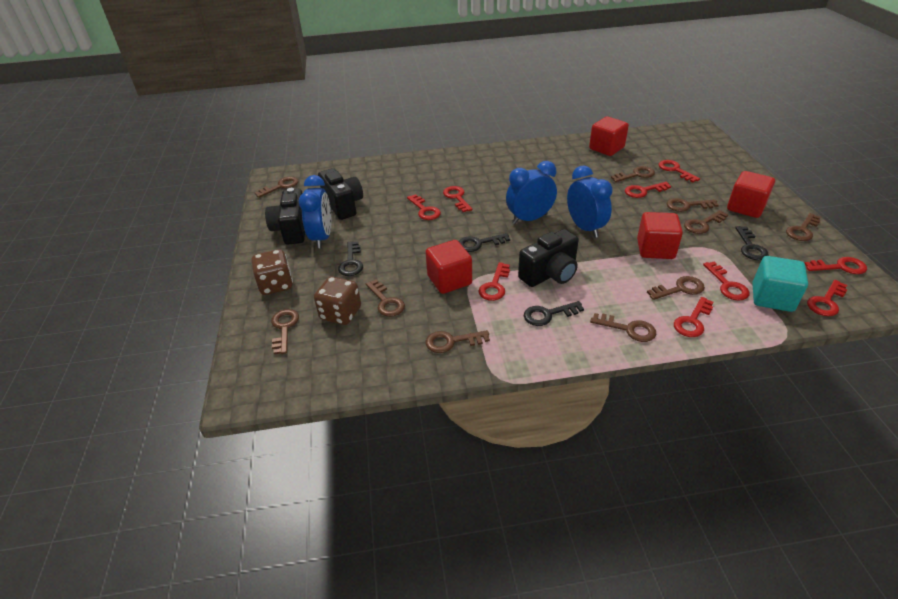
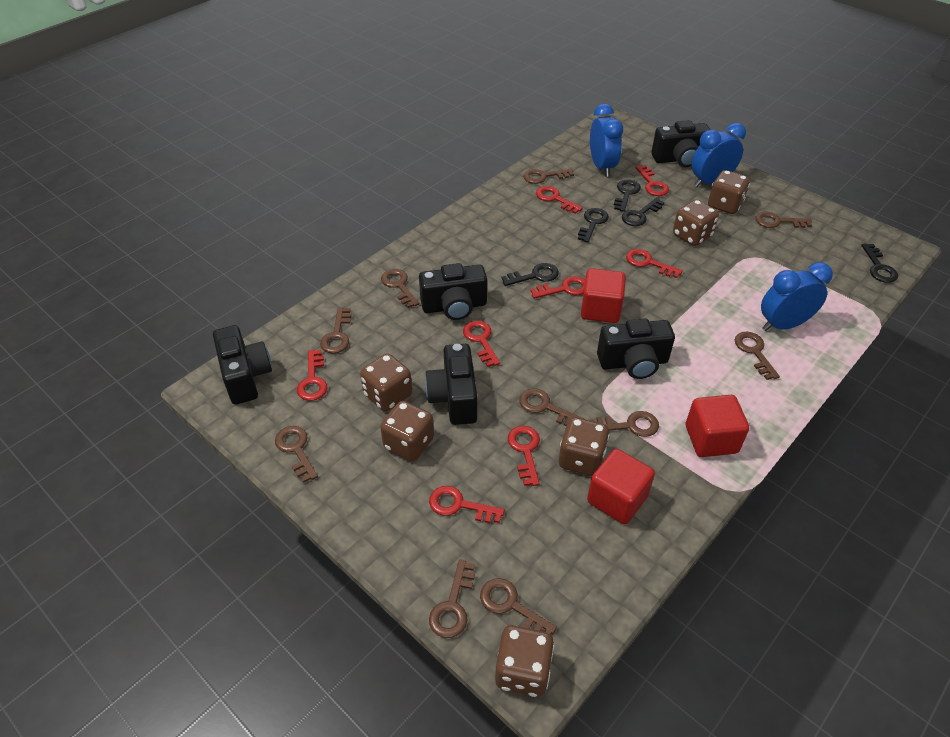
black camera: 3 -> 5
black key: 4 -> 5
brown dice: 2 -> 6
red cube: 4 -> 3
red key: 9 -> 8
turquoise cube: 1 -> 0

